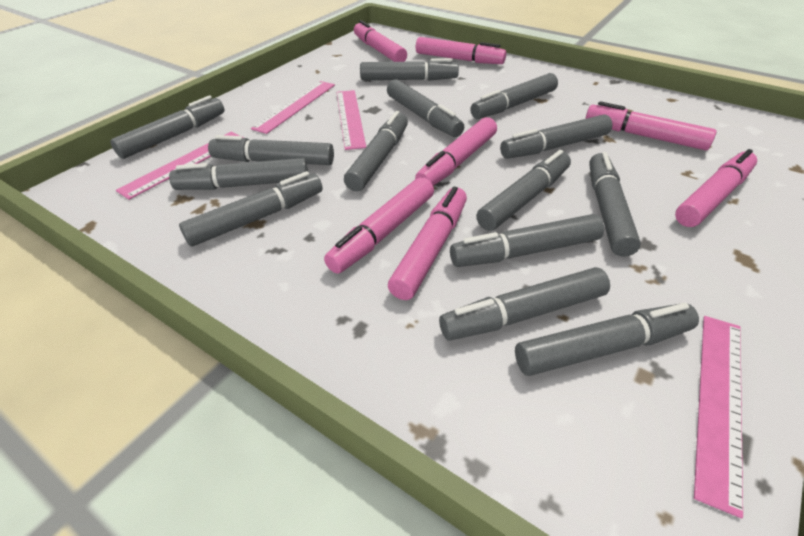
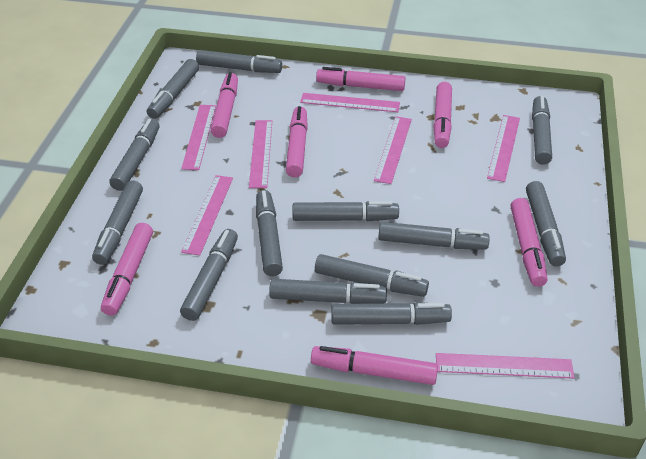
grey marker: 14 -> 13
pink ruler: 4 -> 7

